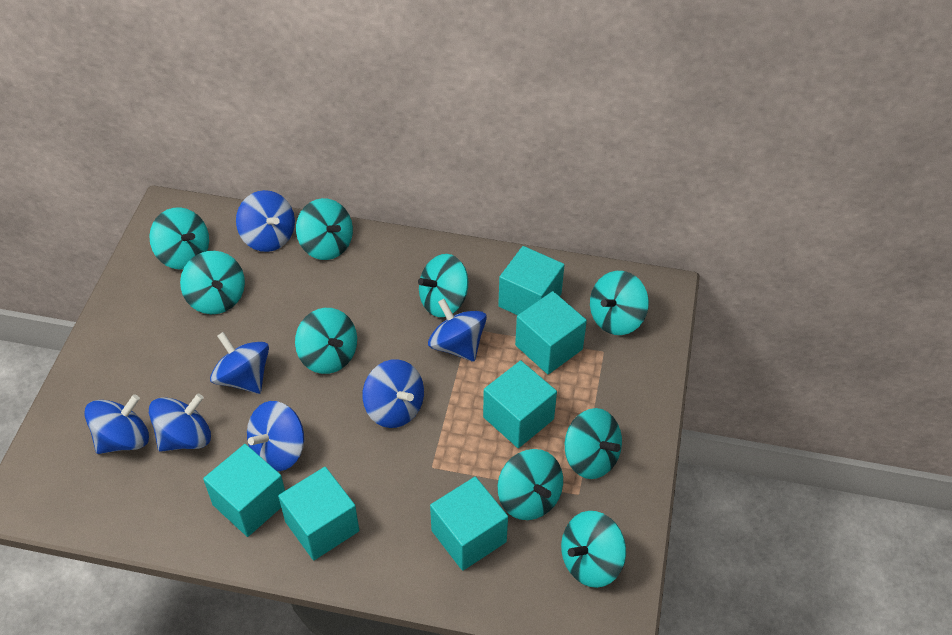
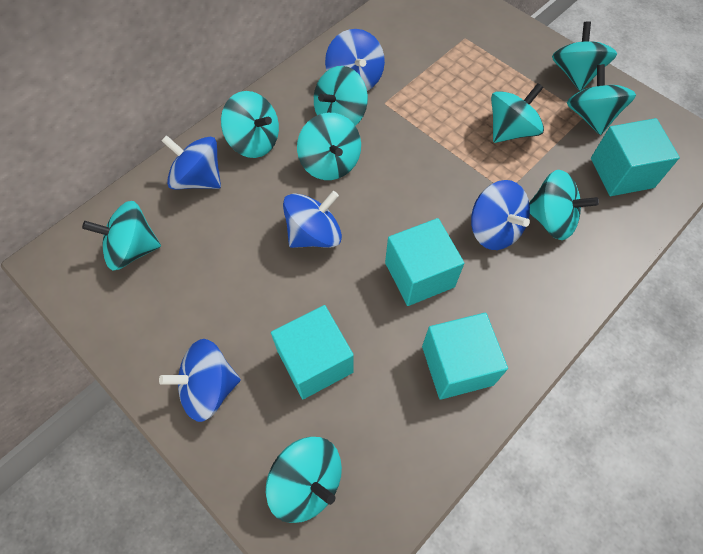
blue spinning top: 7 -> 5
turquoise cube: 6 -> 4

